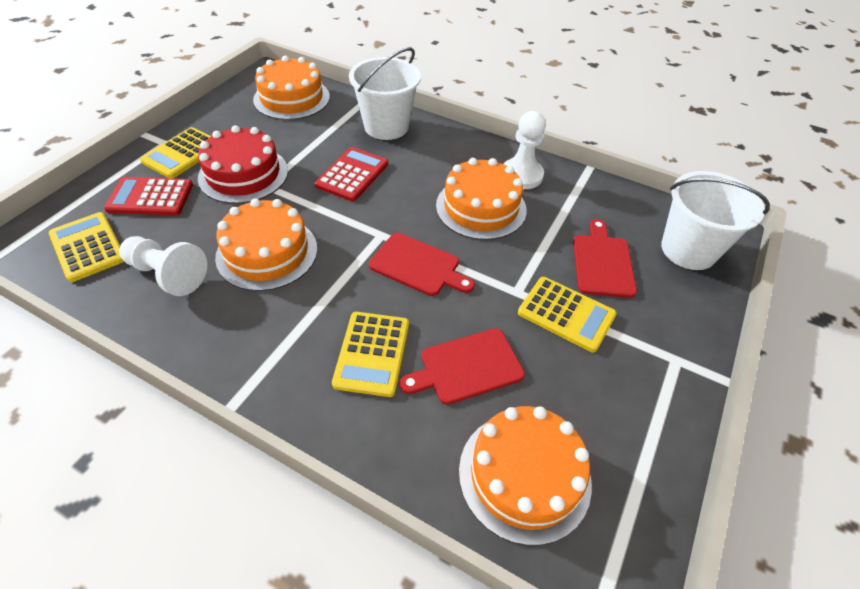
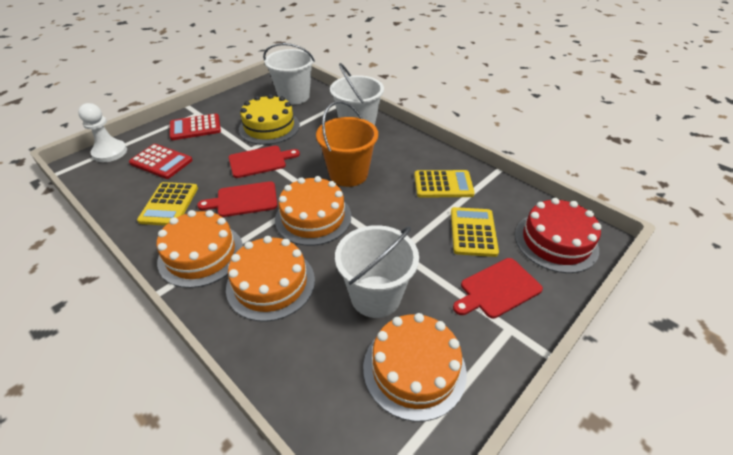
orange bucket: 0 -> 1
white bucket: 2 -> 3
white pawn: 2 -> 1
yellow cake: 0 -> 1
yellow calculator: 4 -> 3

